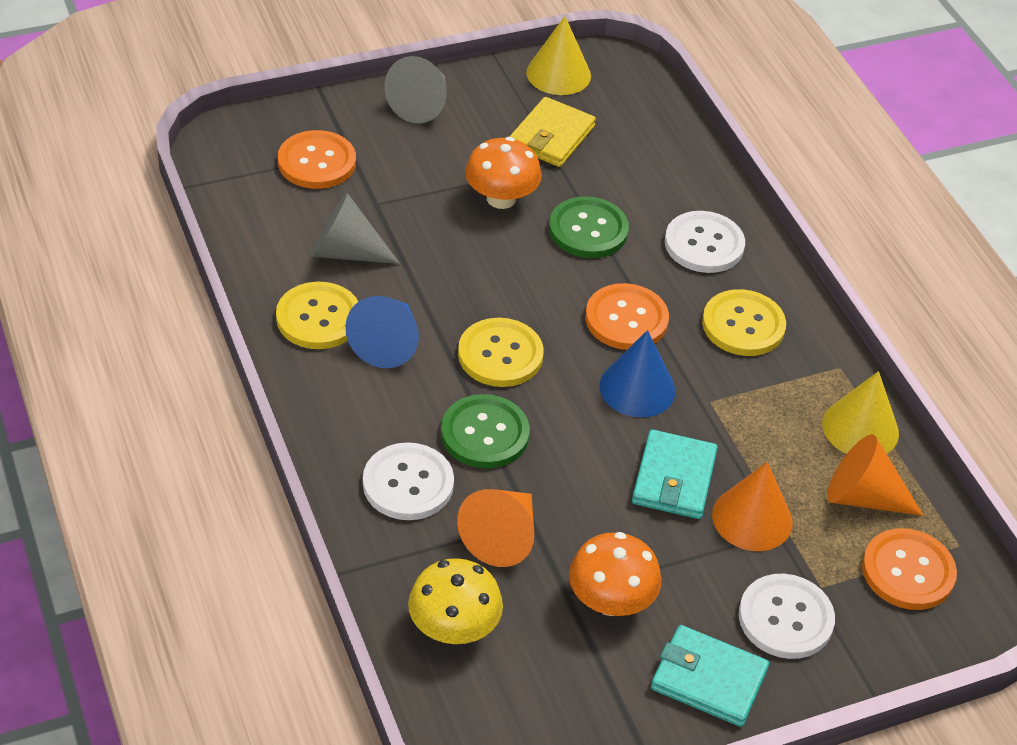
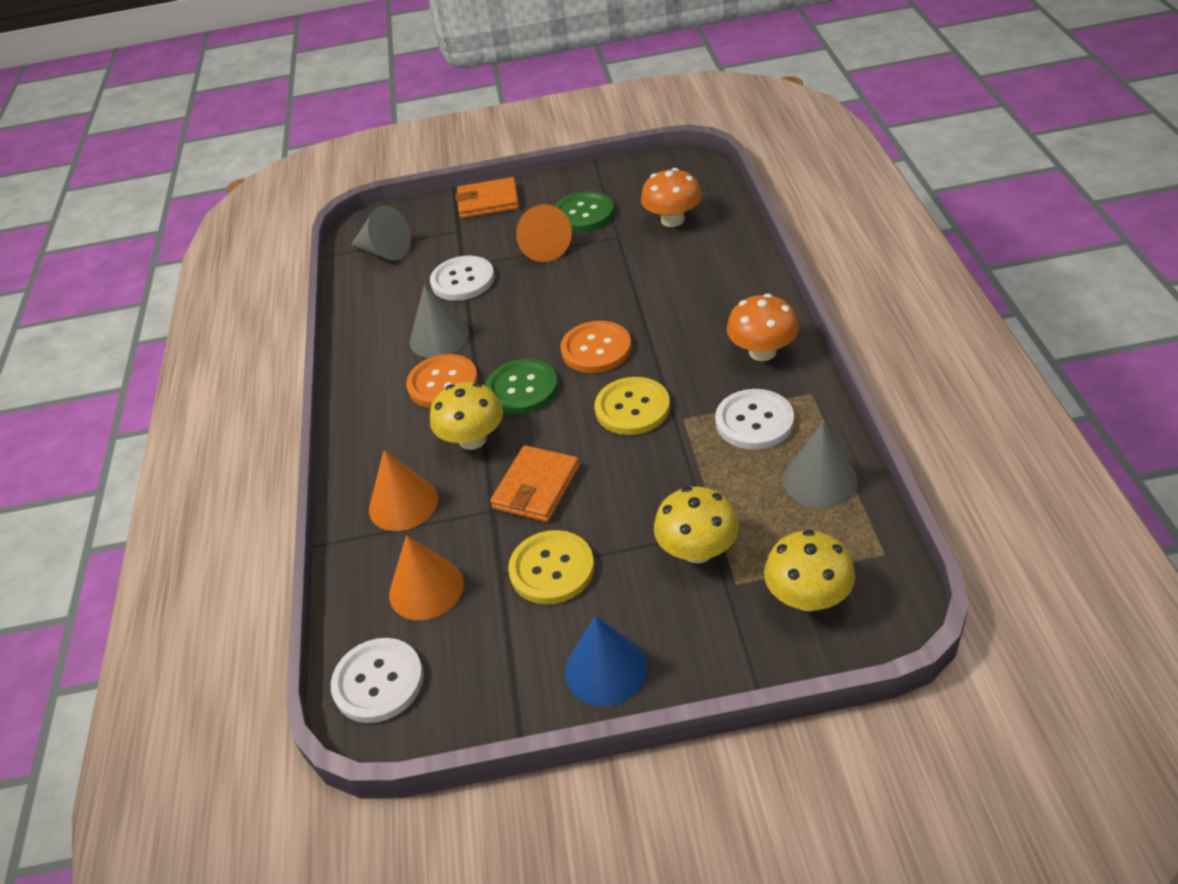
blue cone: 2 -> 1
grey cone: 2 -> 3
orange button: 3 -> 2
orange wallet: 0 -> 2
turquoise wallet: 2 -> 0
yellow button: 3 -> 2
yellow cone: 2 -> 0
yellow mushroom: 1 -> 3
yellow wallet: 1 -> 0

